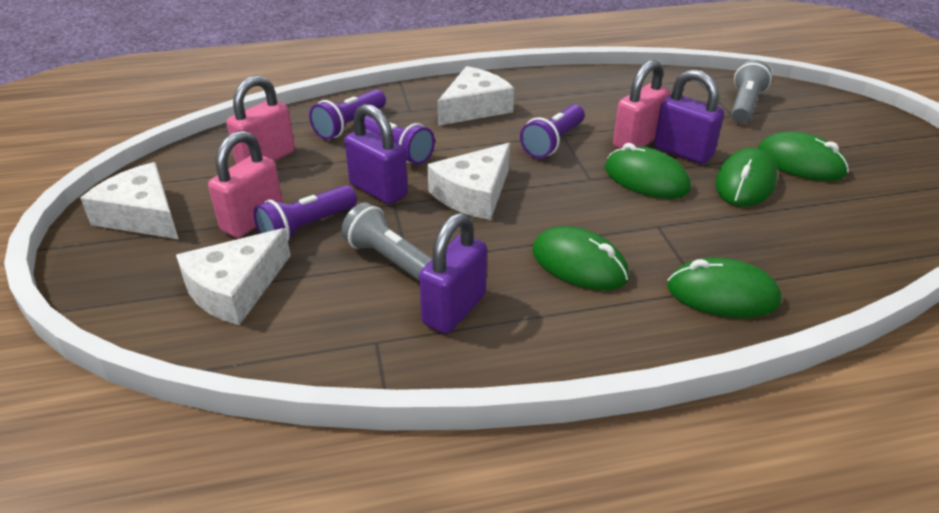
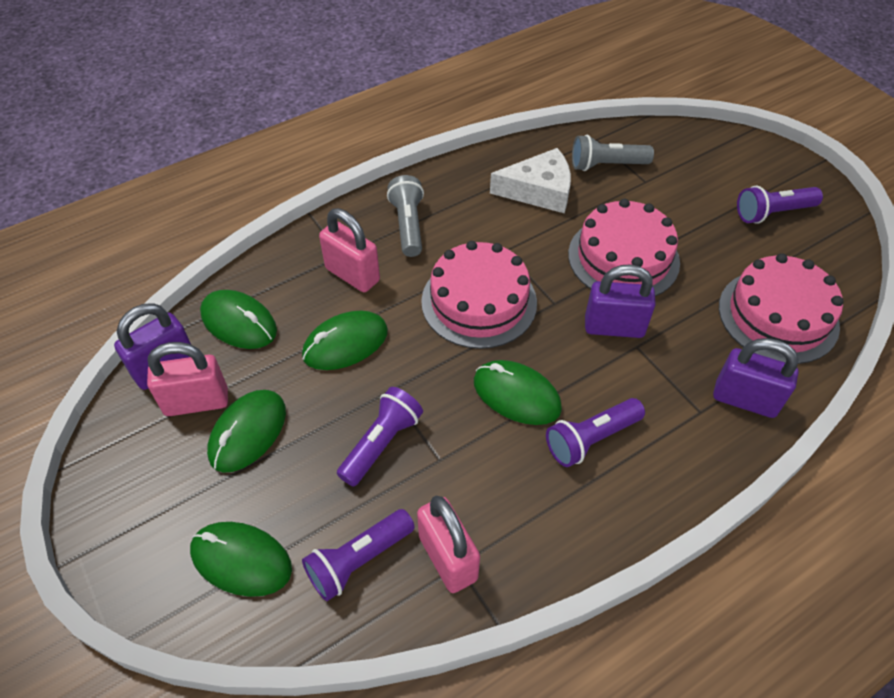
pink cake: 0 -> 3
white cheese: 4 -> 1

